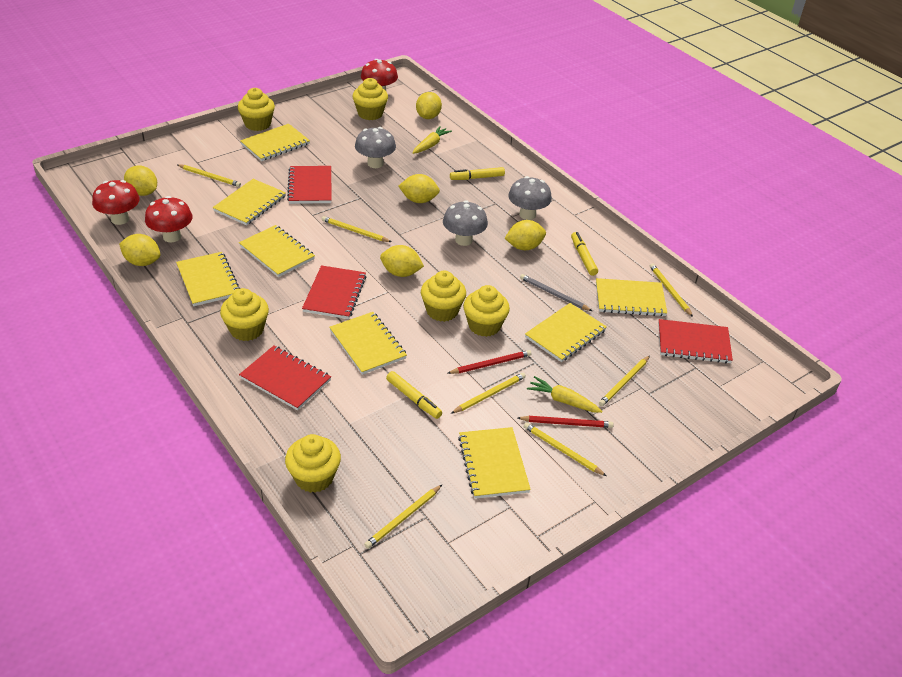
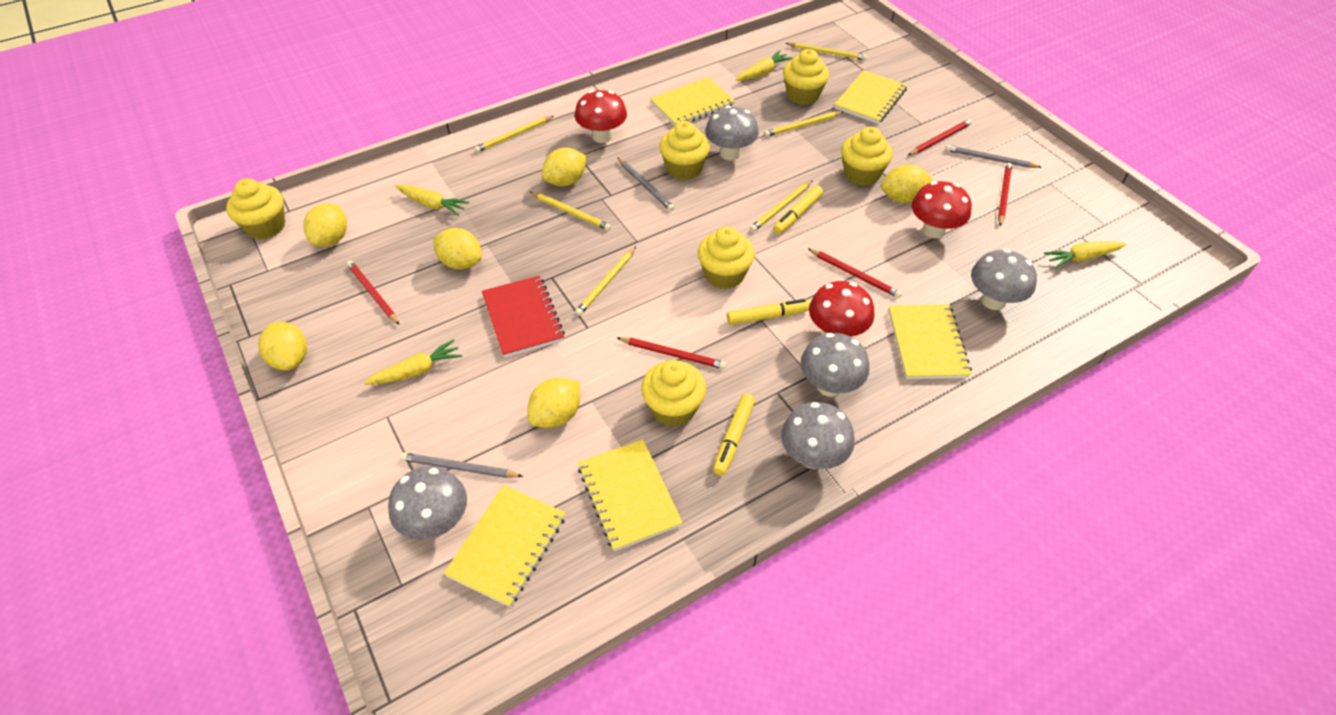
grey mushroom: 3 -> 5
grey pencil: 1 -> 3
red notebook: 4 -> 1
red pencil: 2 -> 5
yellow carrot: 2 -> 4
yellow notebook: 8 -> 5
yellow pencil: 7 -> 6

